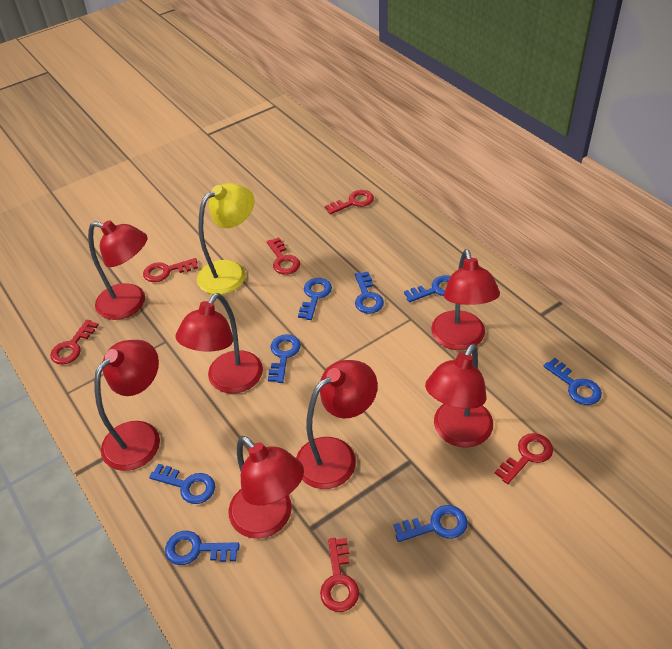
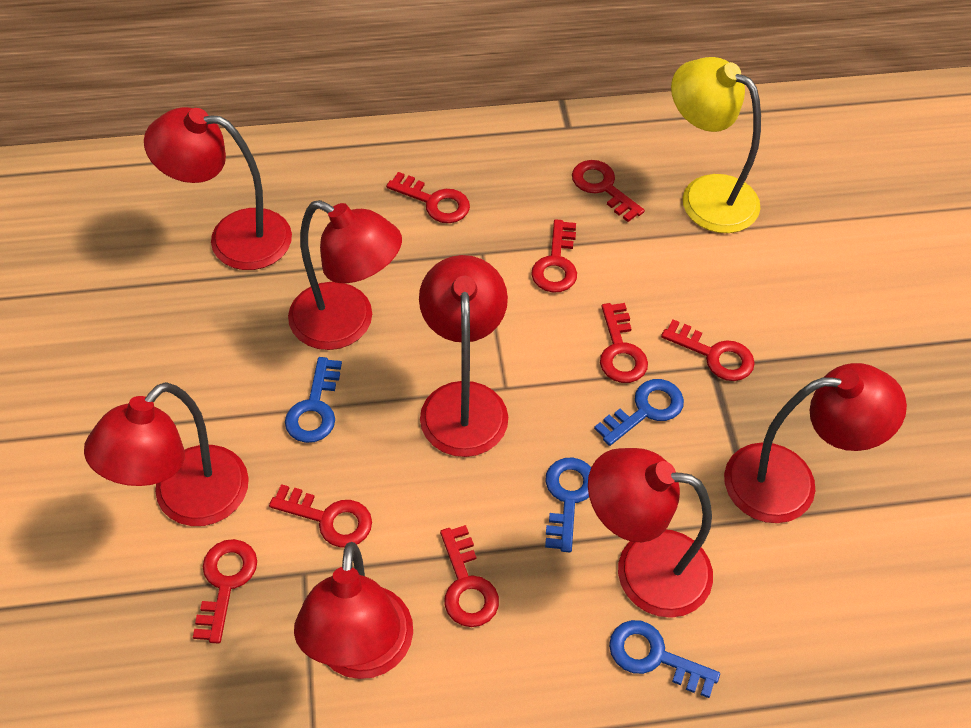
blue key: 8 -> 4
red key: 6 -> 8

